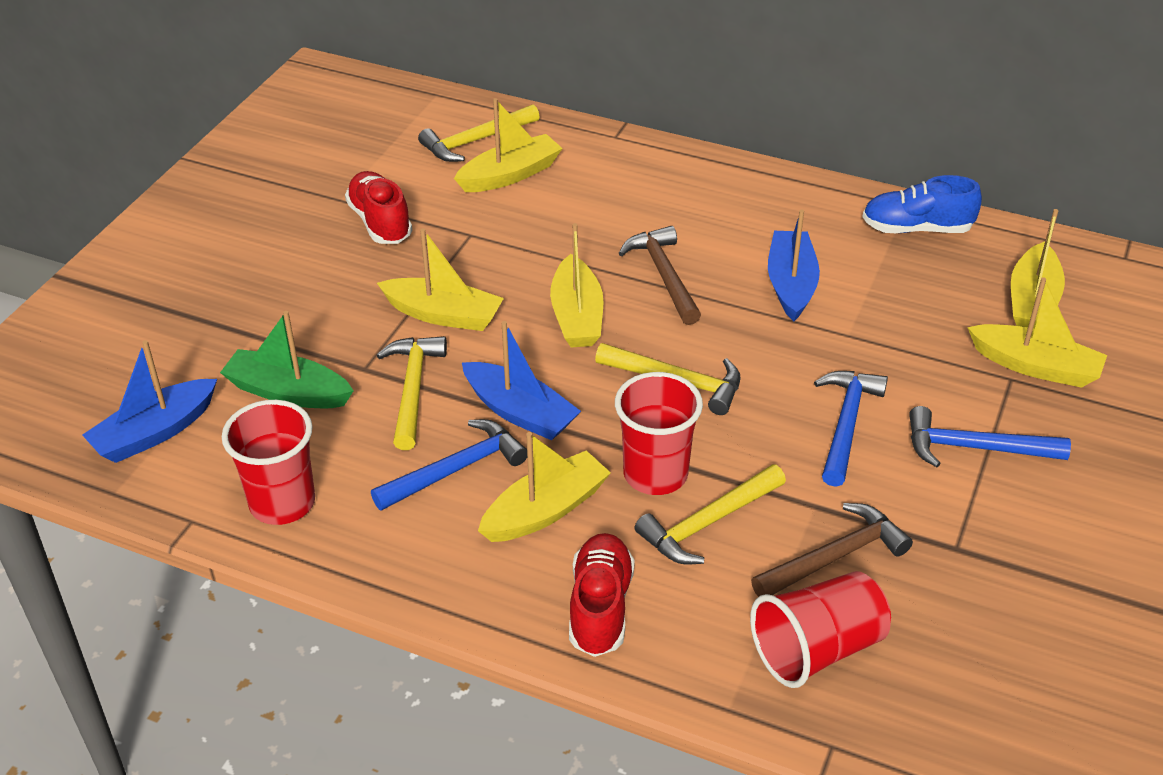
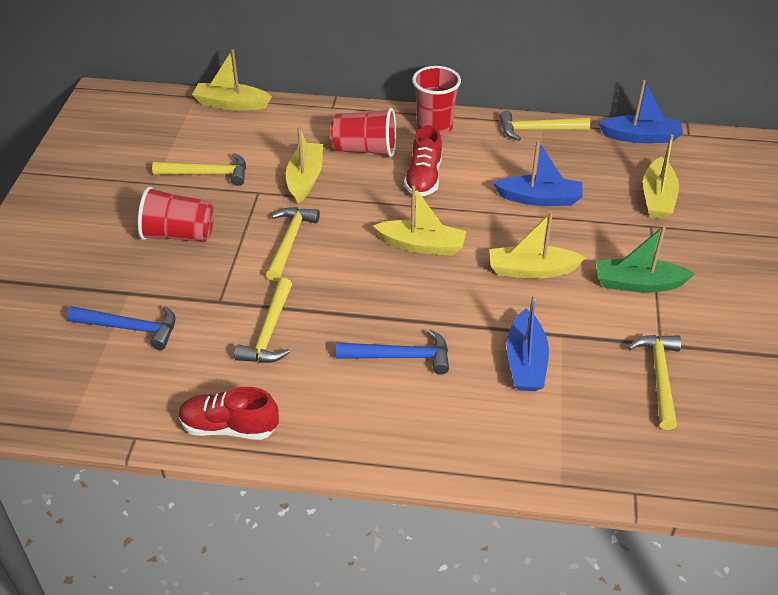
blue hammer: 3 -> 2
blue shoe: 1 -> 0
brown hammer: 2 -> 0
yellow boat: 6 -> 5
yellow hammer: 4 -> 5

